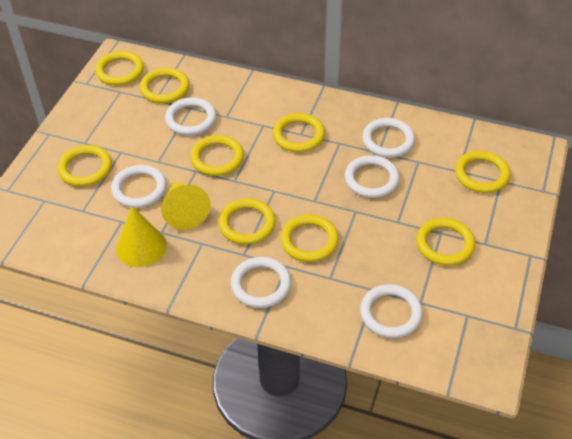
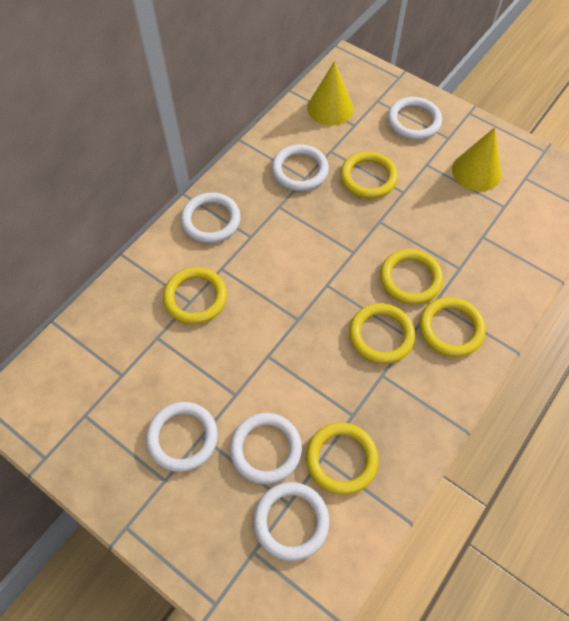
yellow ring: 9 -> 6

